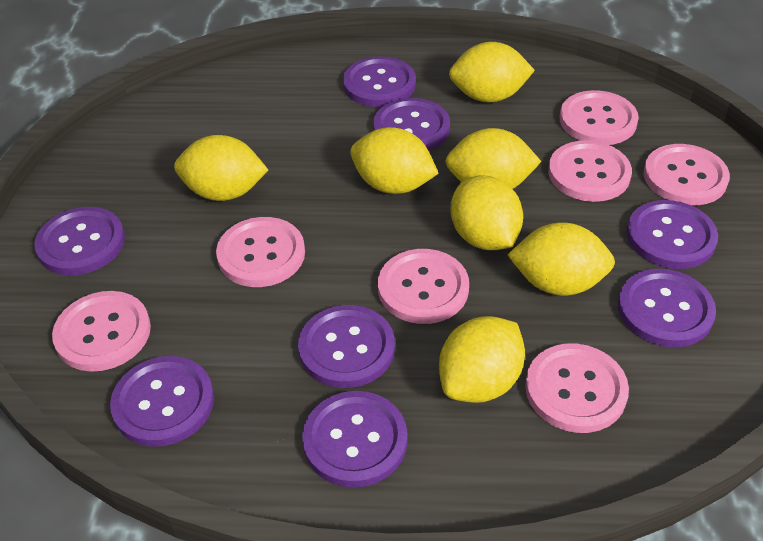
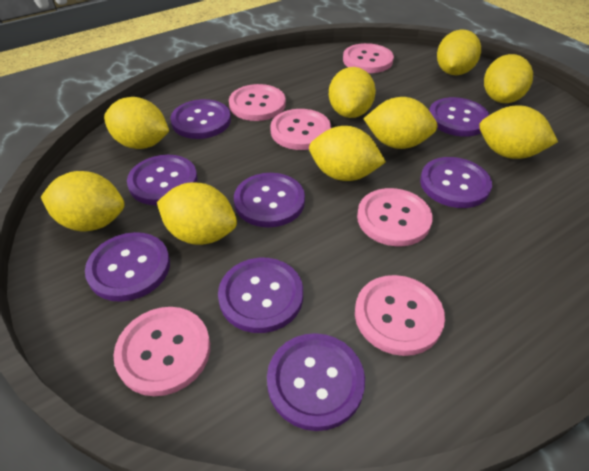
pink button: 7 -> 6
yellow lemon: 7 -> 9

